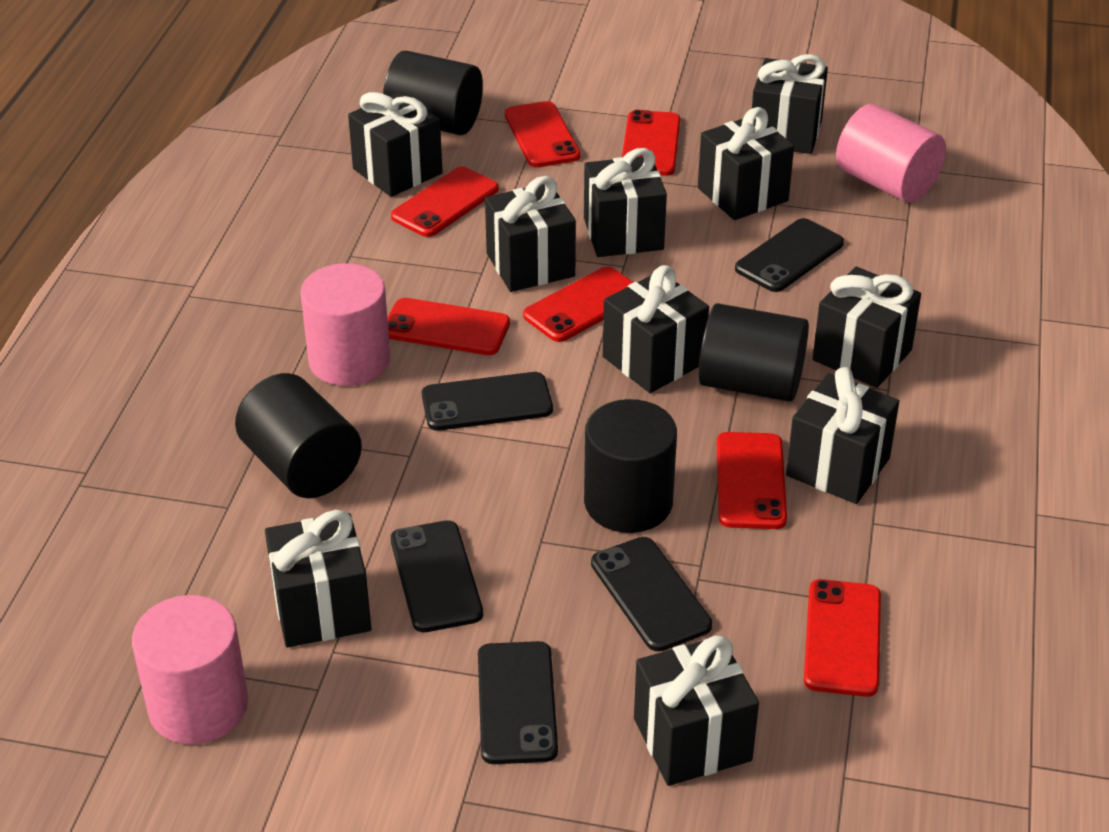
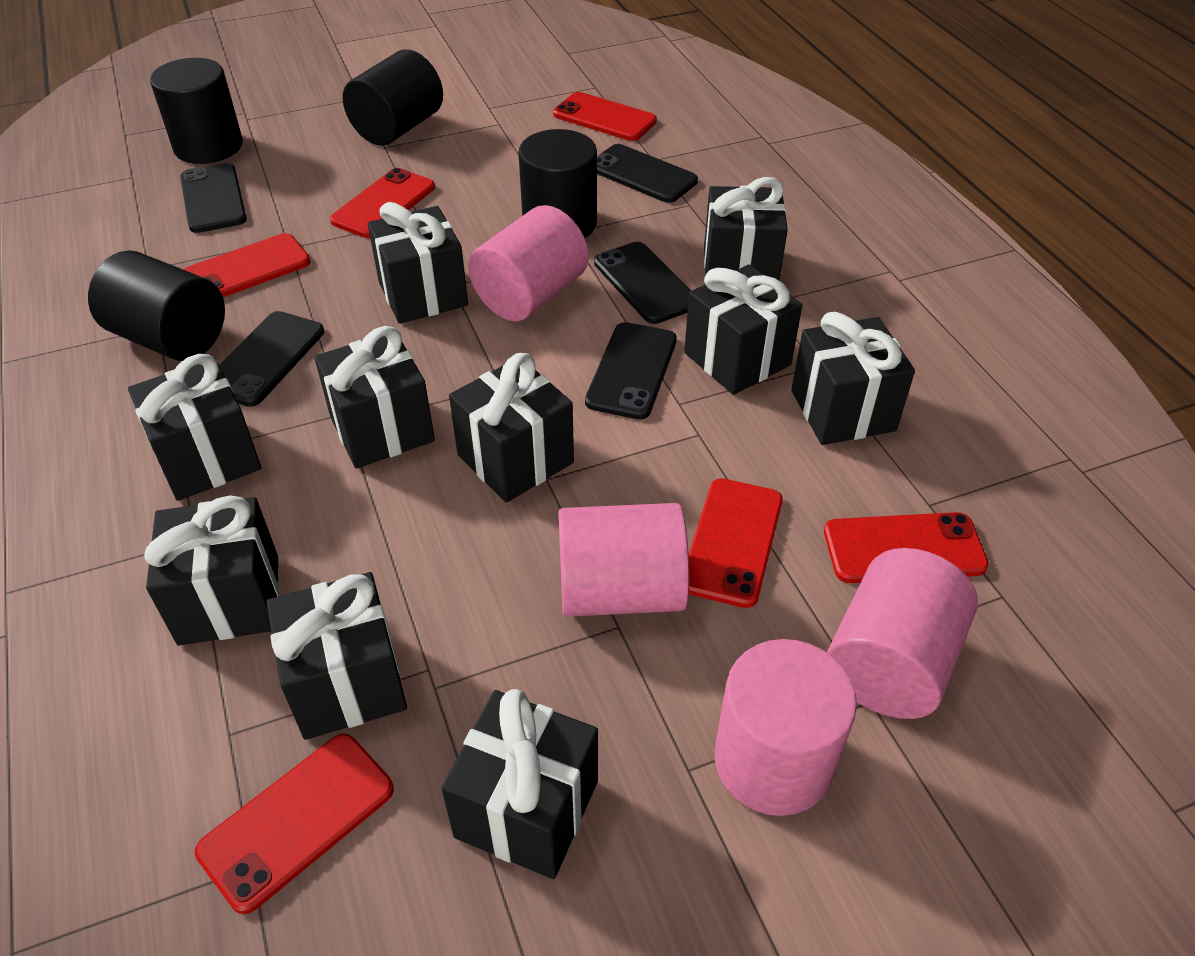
pink cylinder: 3 -> 4
red phone: 7 -> 6

